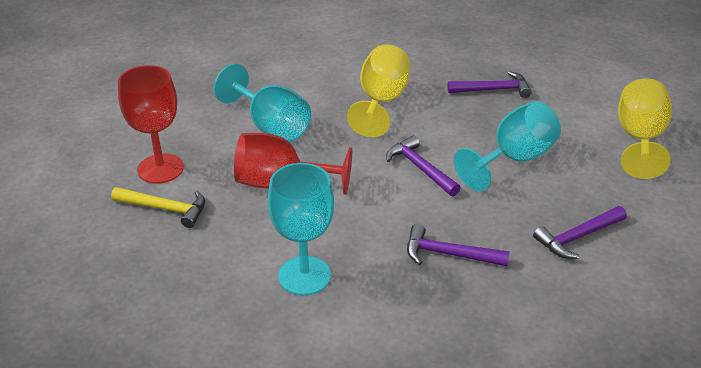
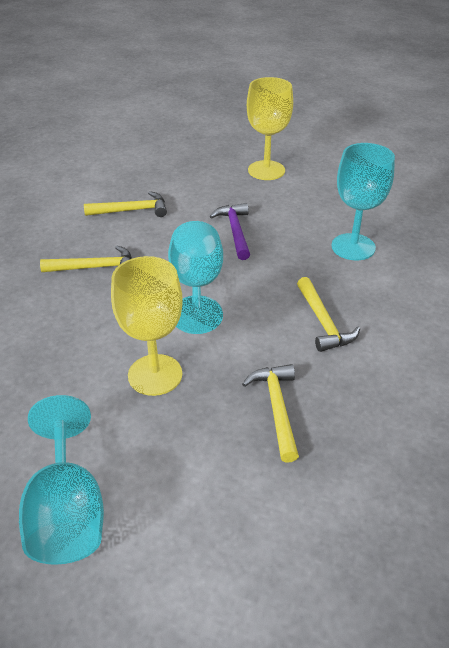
purple hammer: 4 -> 1
red goblet: 2 -> 0
yellow hammer: 1 -> 4

